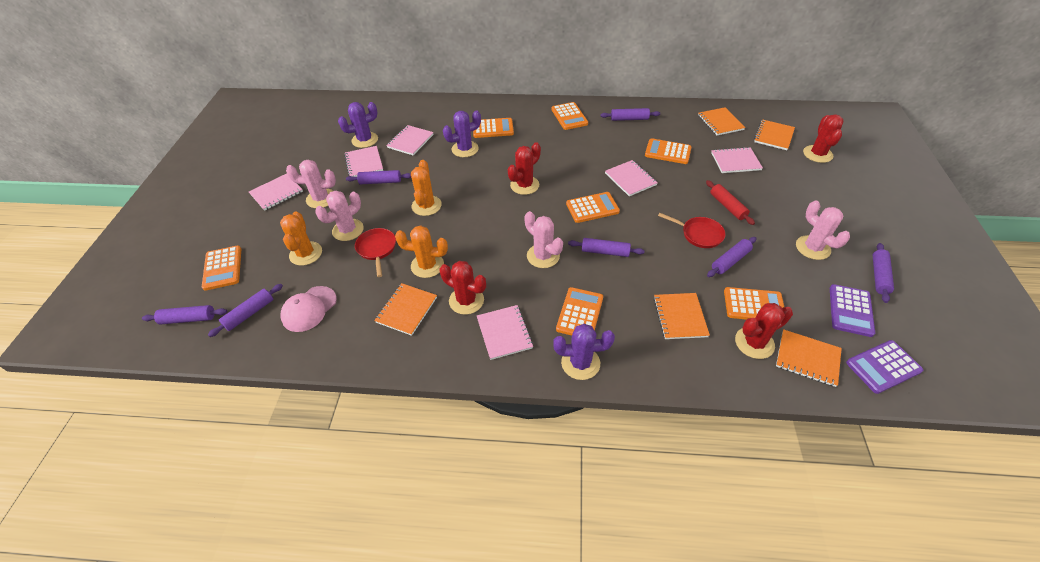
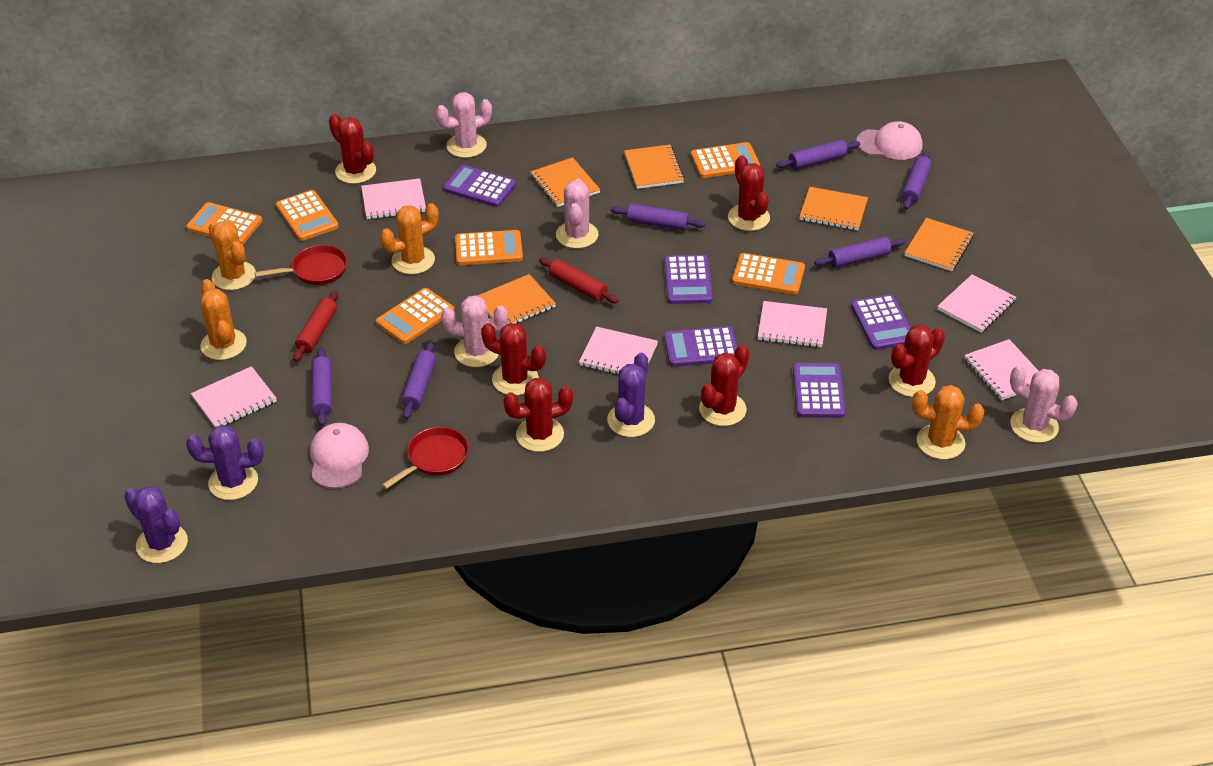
orange cactus: 3 -> 4
orange calculator: 7 -> 6
pink cap: 1 -> 2
purple calculator: 2 -> 5
purple rolling pin: 7 -> 6
red cactus: 4 -> 6
red rolling pin: 1 -> 2

